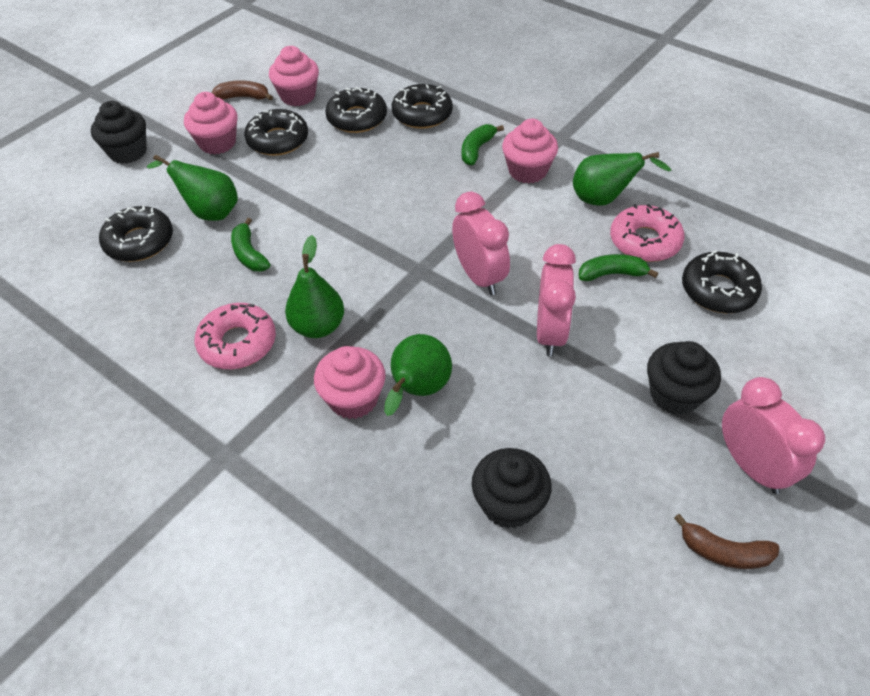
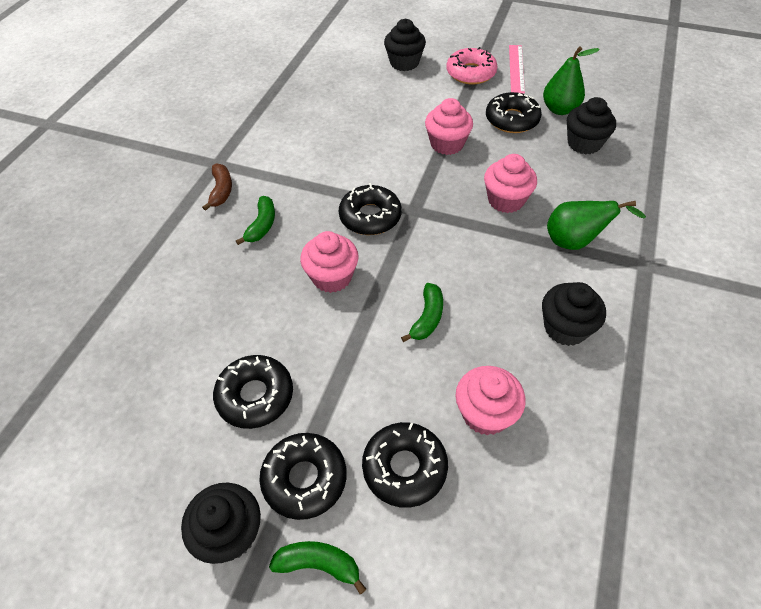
black cupcake: 3 -> 4
brown banana: 2 -> 1
green pear: 4 -> 2
pink clock: 3 -> 0
pink donut: 2 -> 1
pink ruler: 0 -> 1

